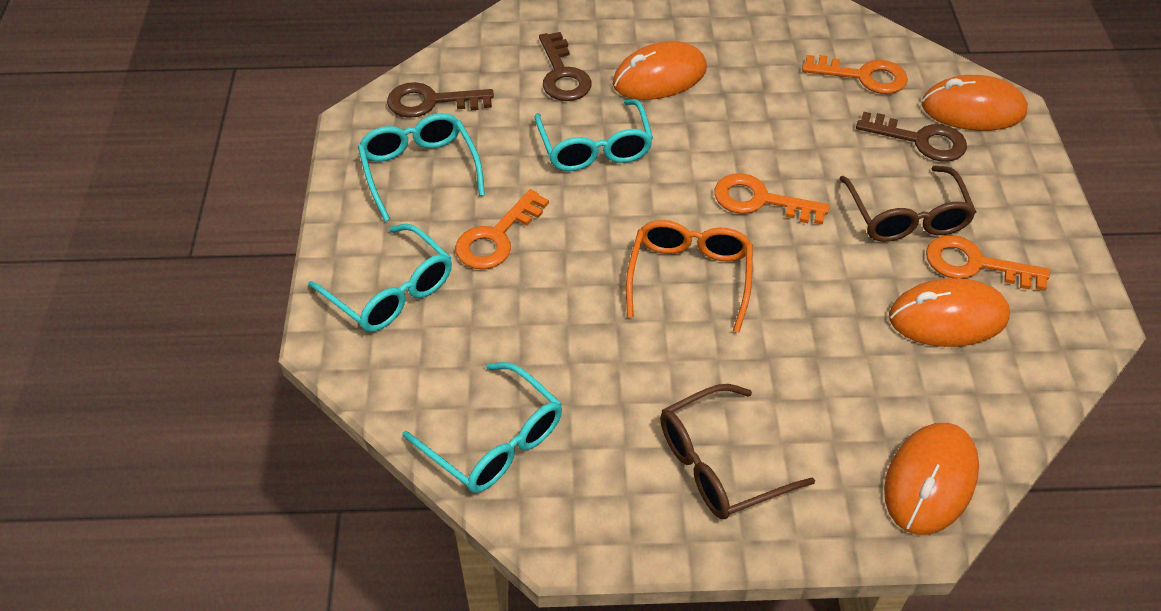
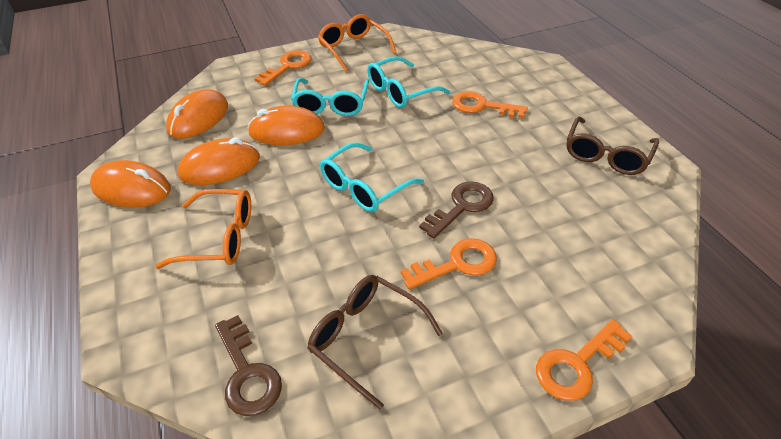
brown key: 3 -> 2
orange glasses: 1 -> 2
turquoise glasses: 4 -> 3

